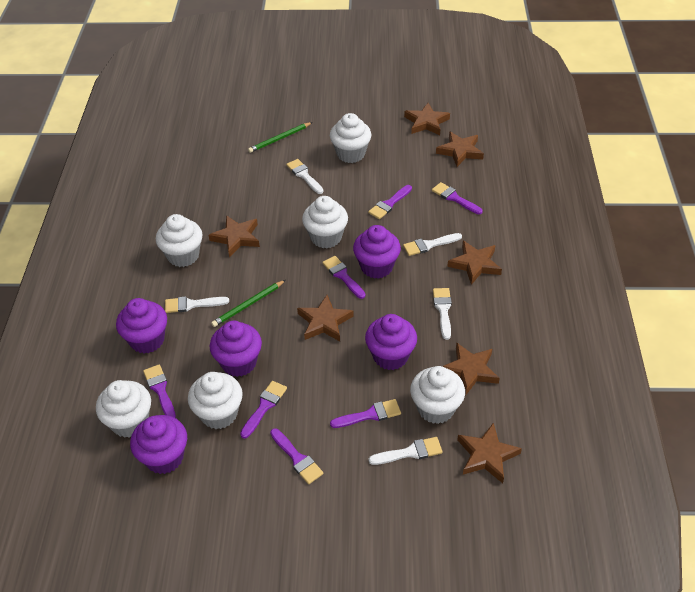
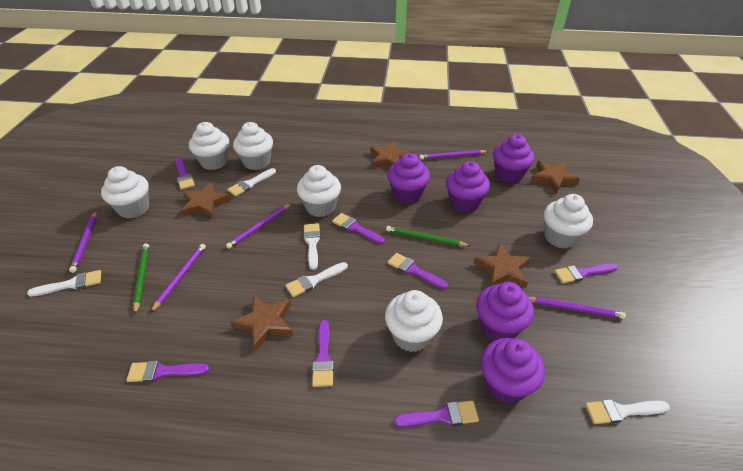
brown star: 7 -> 5
purple pencil: 0 -> 5

